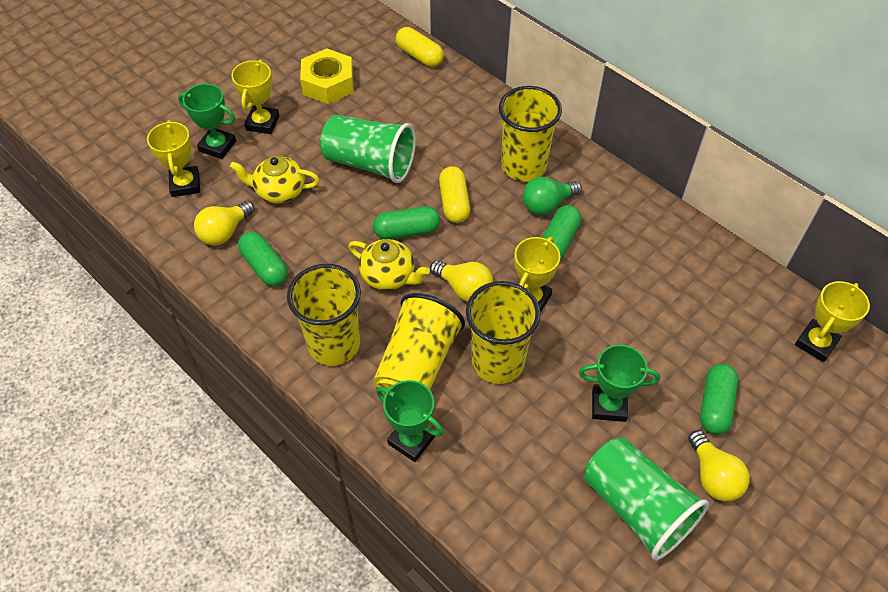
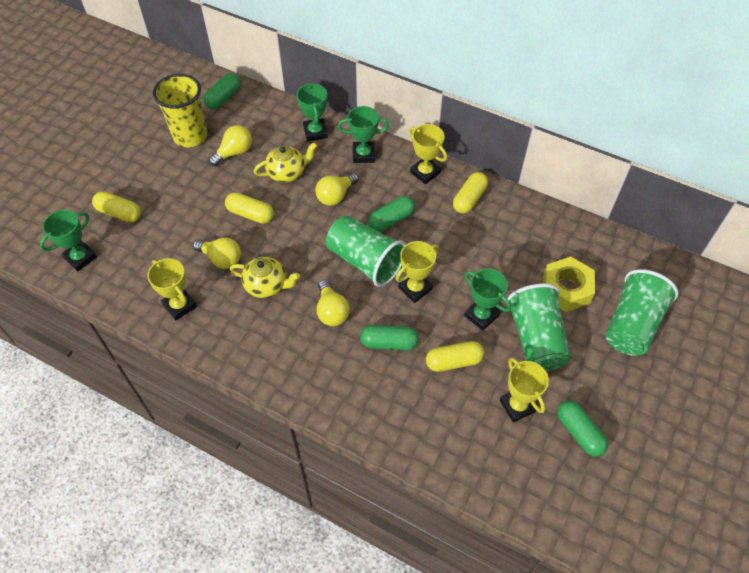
green cup: 2 -> 3
green light bulb: 1 -> 0
green trophy: 3 -> 4
yellow capsule: 2 -> 4
yellow cup: 4 -> 1
yellow light bulb: 3 -> 4

